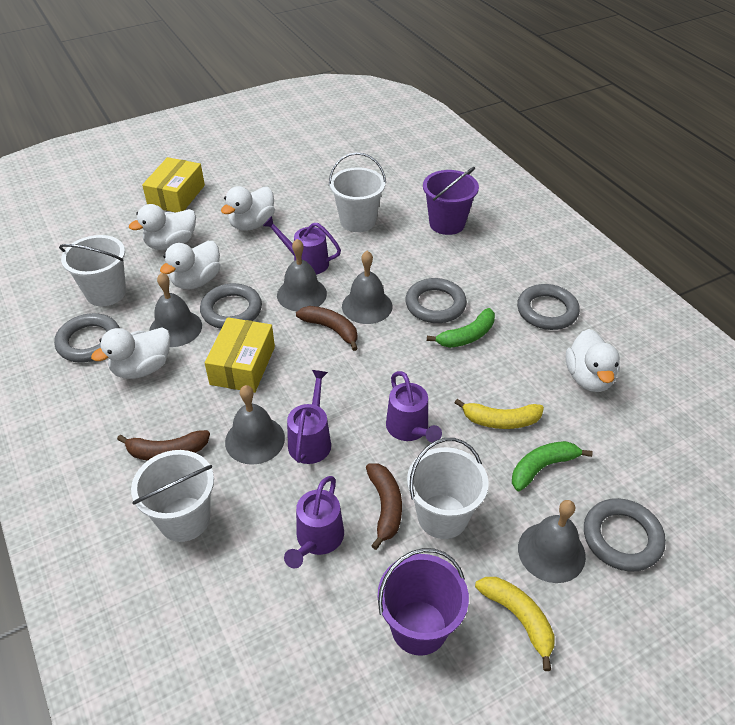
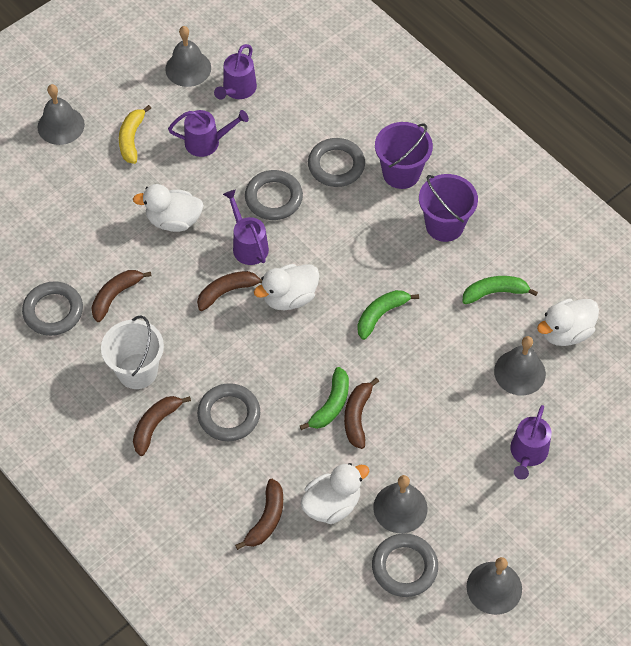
brown banana: 3 -> 5
green banana: 2 -> 3
white bucket: 4 -> 1
white duck: 5 -> 4
yellow banana: 2 -> 1
yellow box: 2 -> 0

